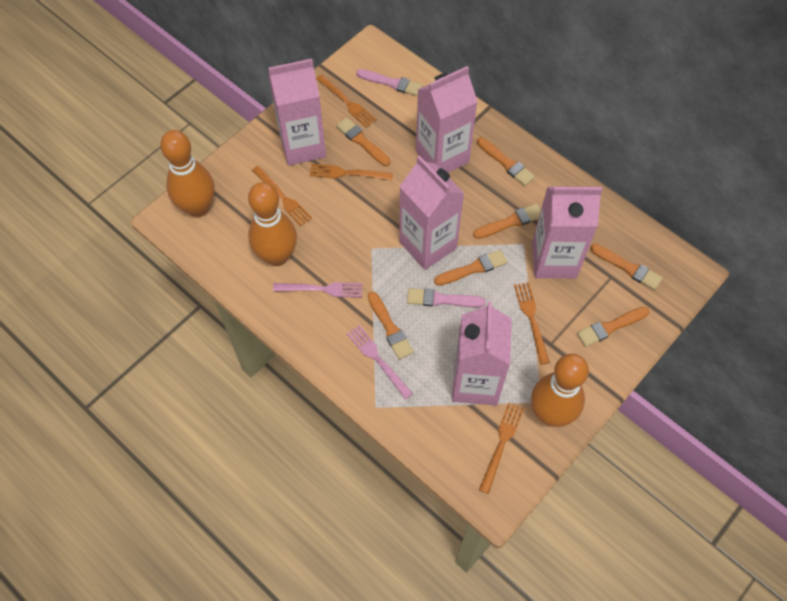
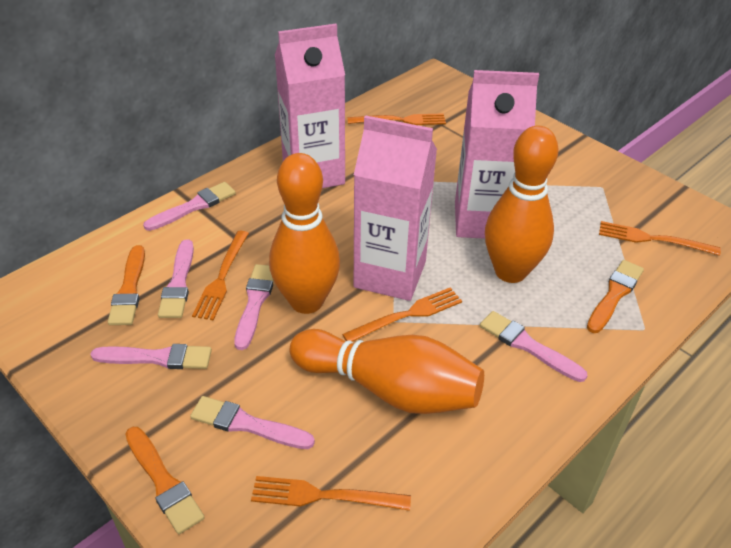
orange brush: 7 -> 3
pink brush: 2 -> 6
pink carton: 5 -> 3
pink fork: 2 -> 0

